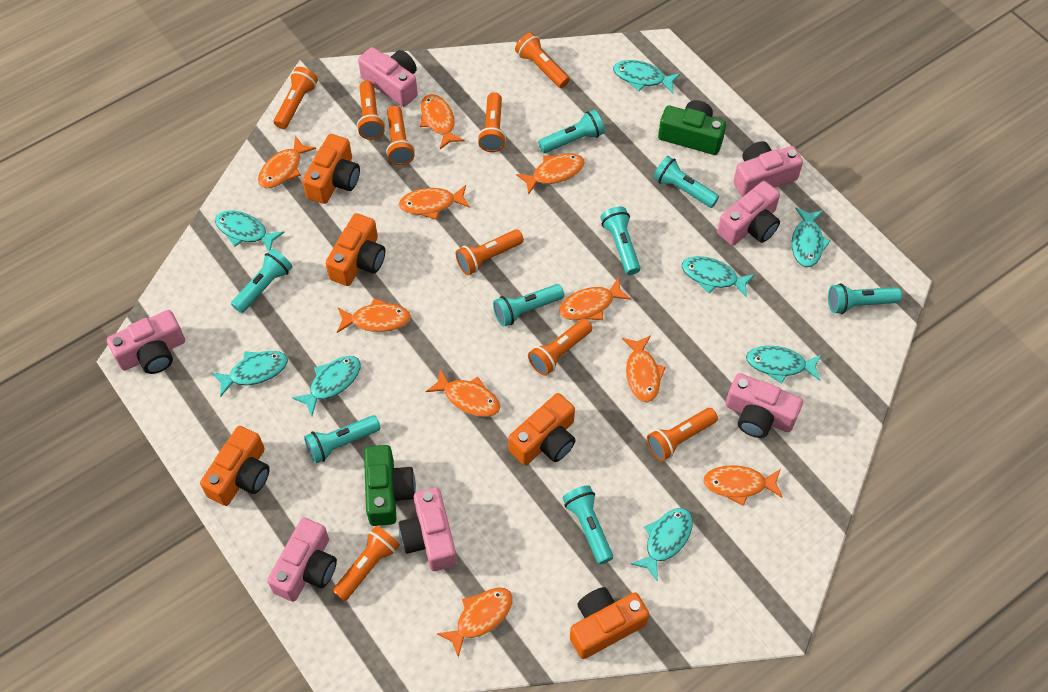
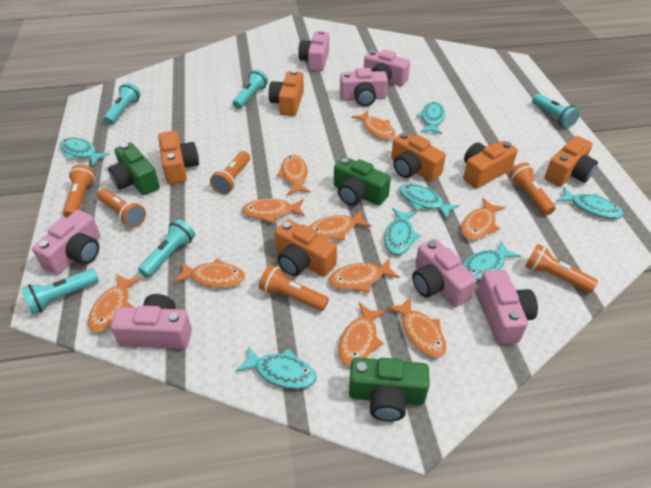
green camera: 2 -> 3
orange camera: 5 -> 6
orange flashlight: 9 -> 6
turquoise fish: 8 -> 7
turquoise flashlight: 8 -> 5

